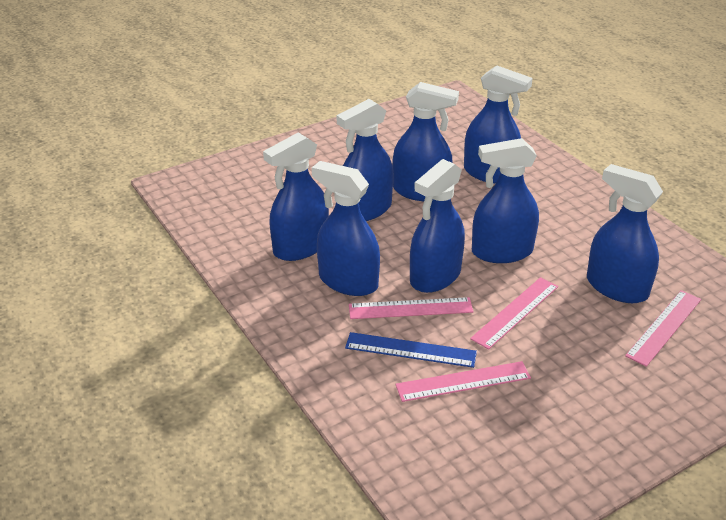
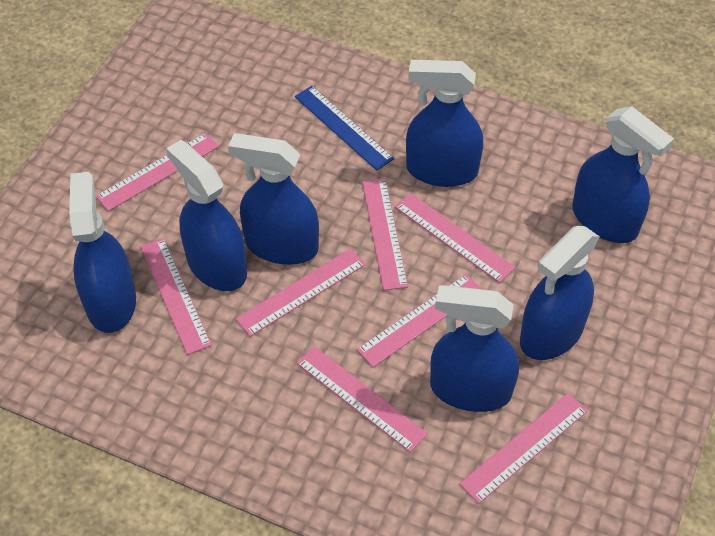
blue spray bottle: 8 -> 7
pink ruler: 4 -> 8

